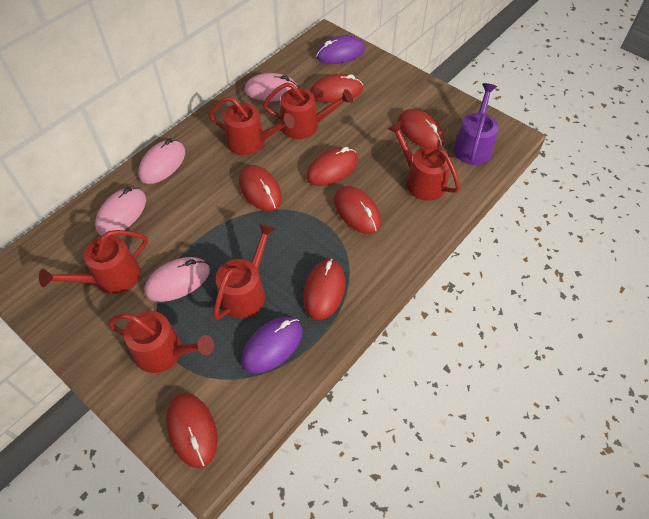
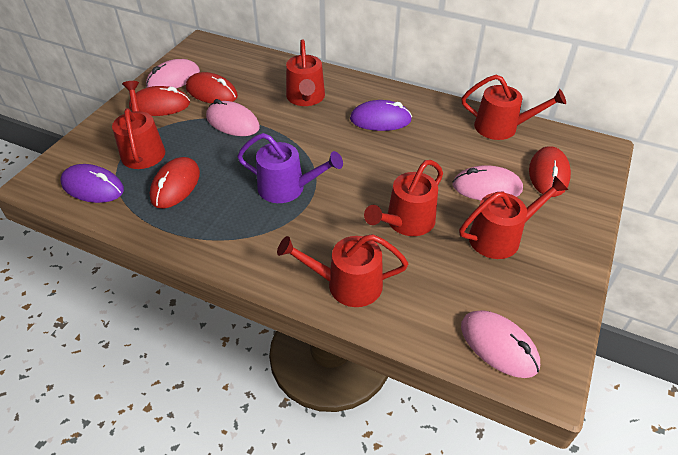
red mouse: 7 -> 4

